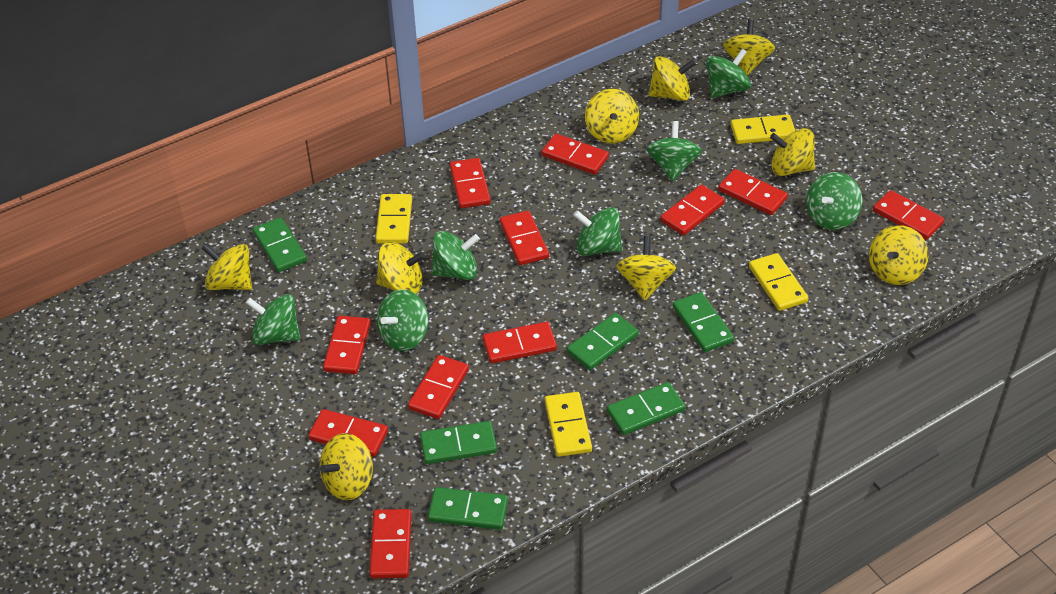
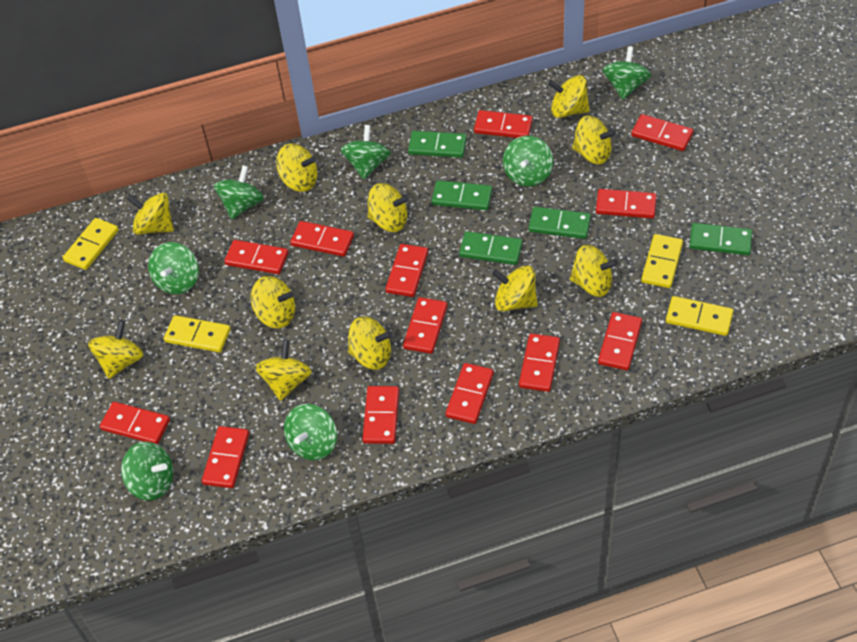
green domino: 6 -> 5
red domino: 11 -> 13
yellow spinning top: 9 -> 11

